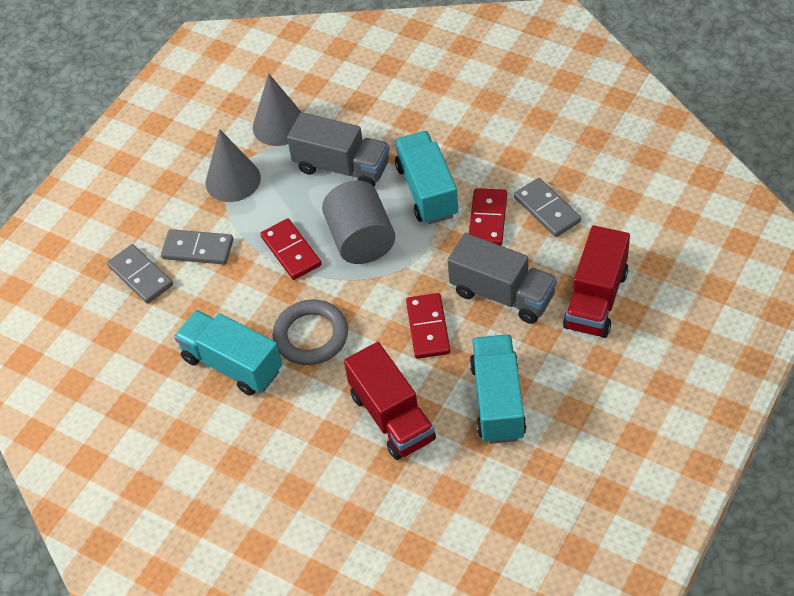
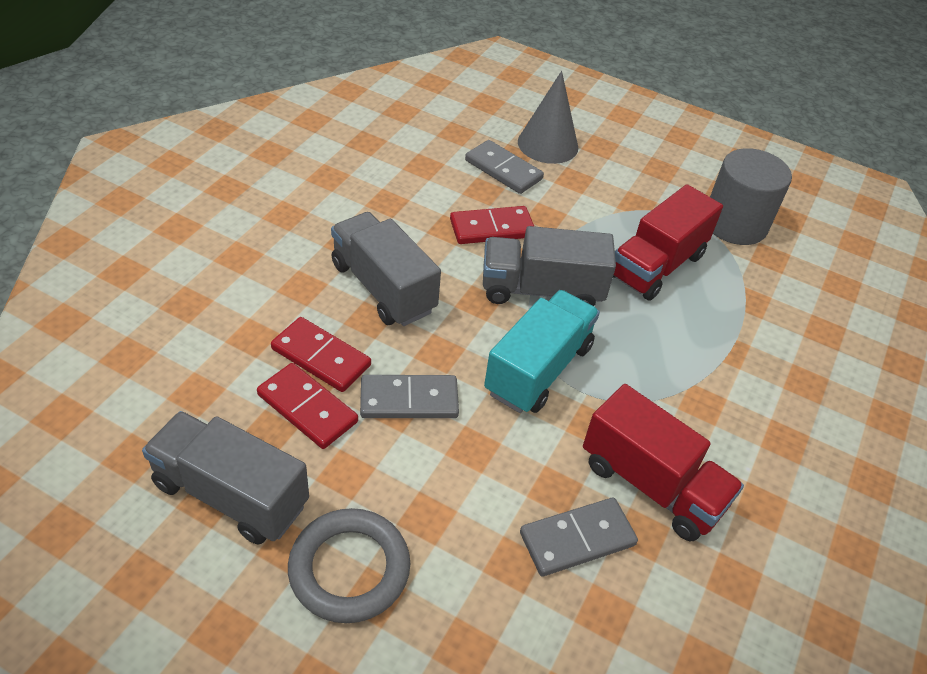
grey cone: 2 -> 1
grey truck: 2 -> 3
turquoise truck: 3 -> 1

